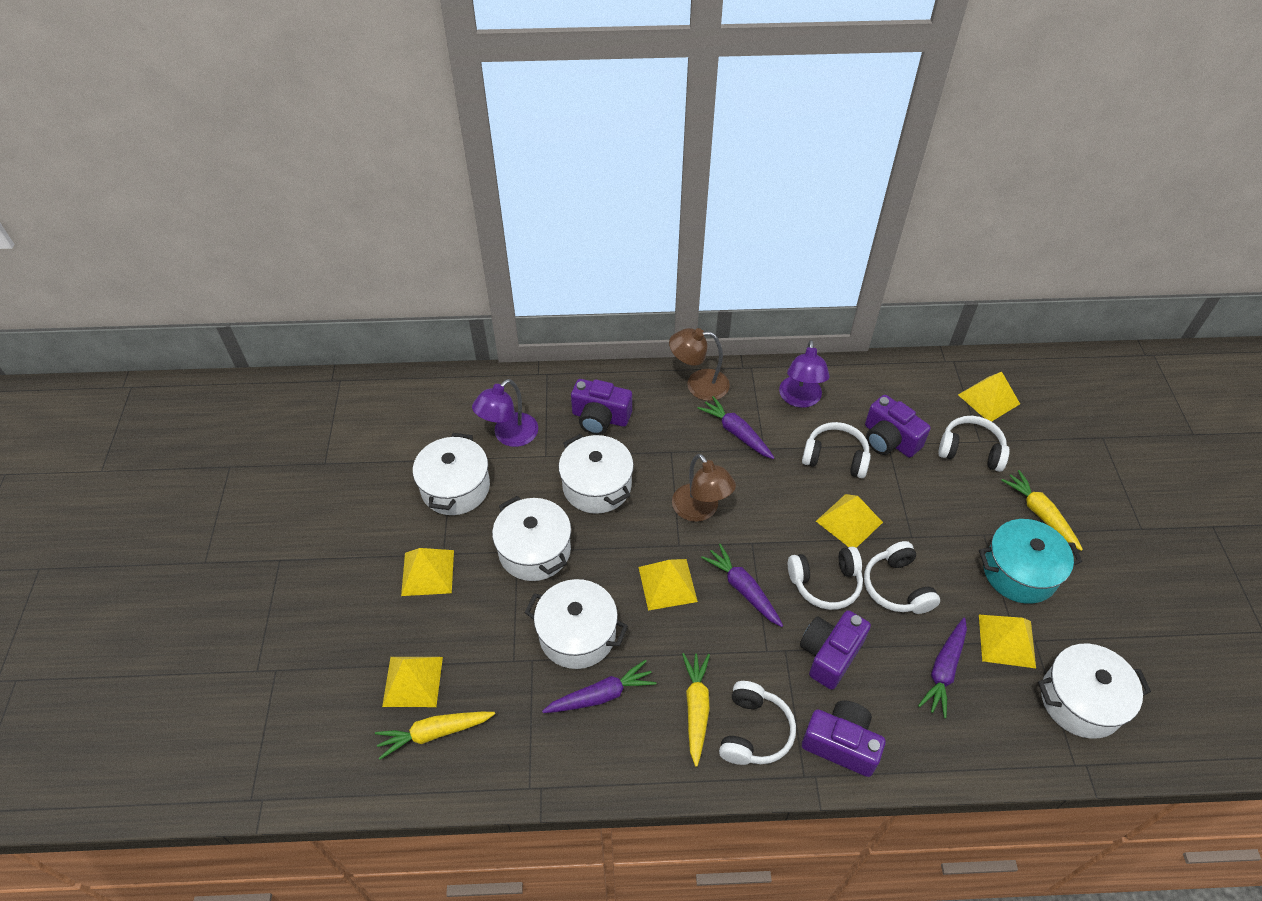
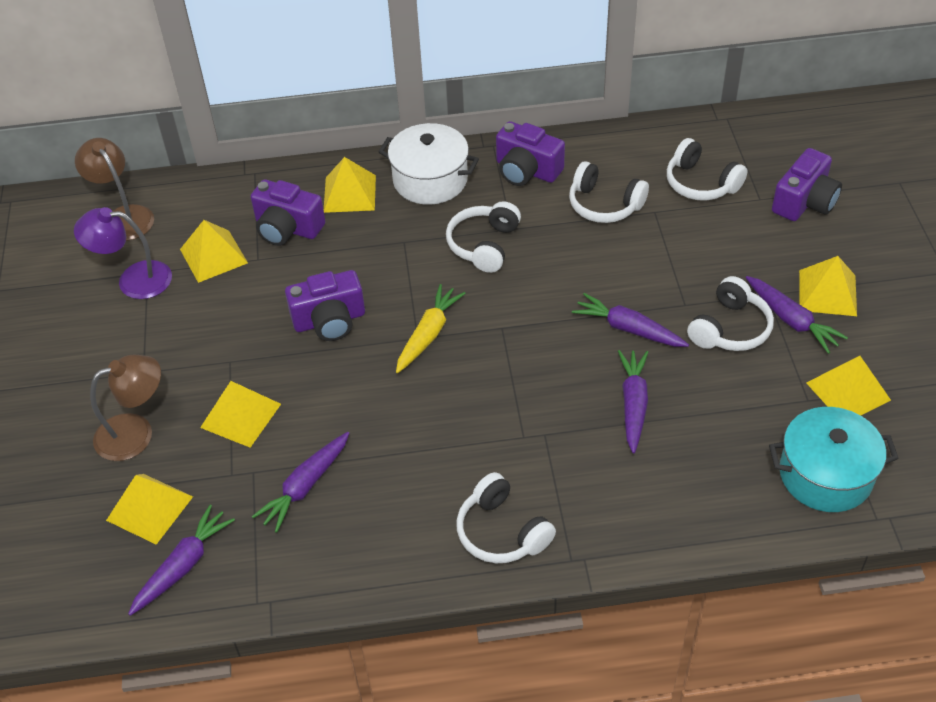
purple carrot: 4 -> 5
purple lamp: 2 -> 1
white pot: 5 -> 1
yellow carrot: 3 -> 1

